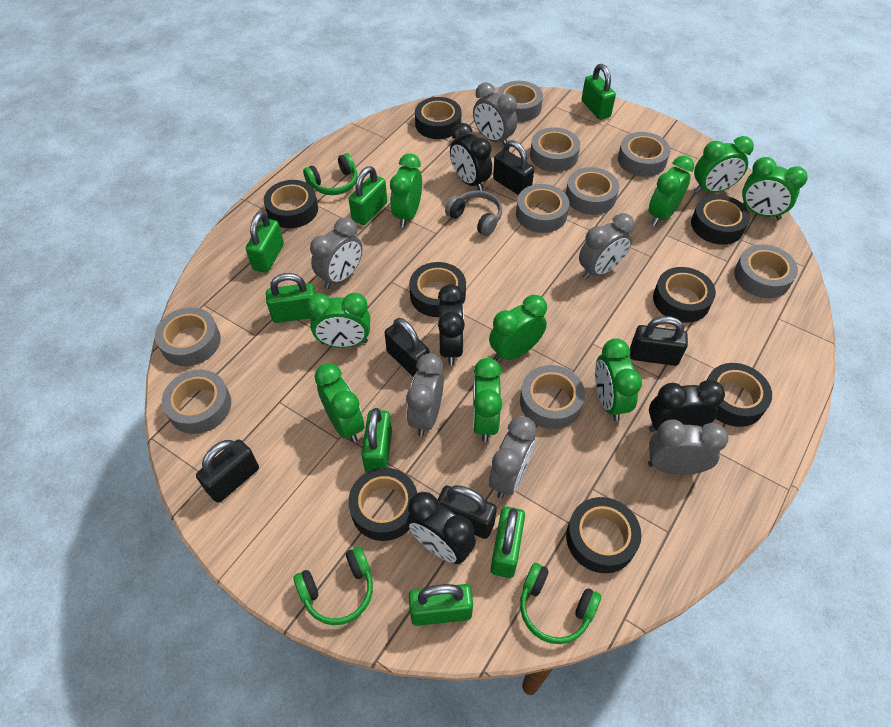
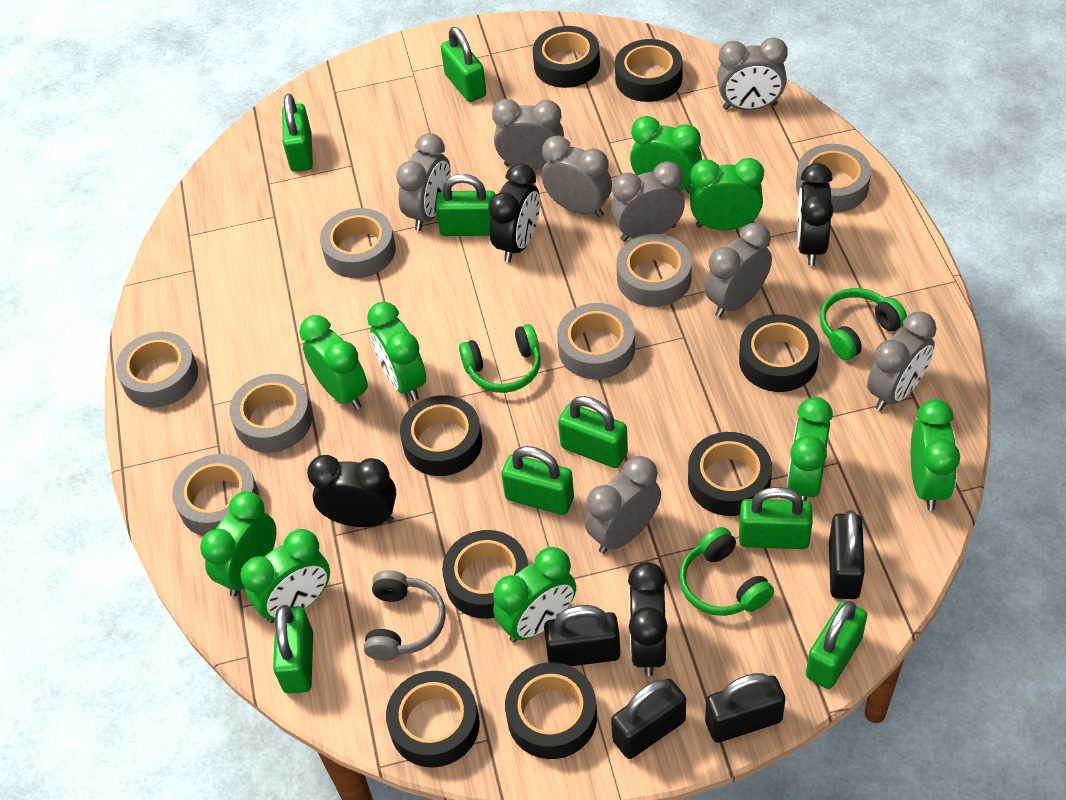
black padlock: 5 -> 4
green padlock: 7 -> 8
grey clock: 6 -> 8
grey tape: 9 -> 7

